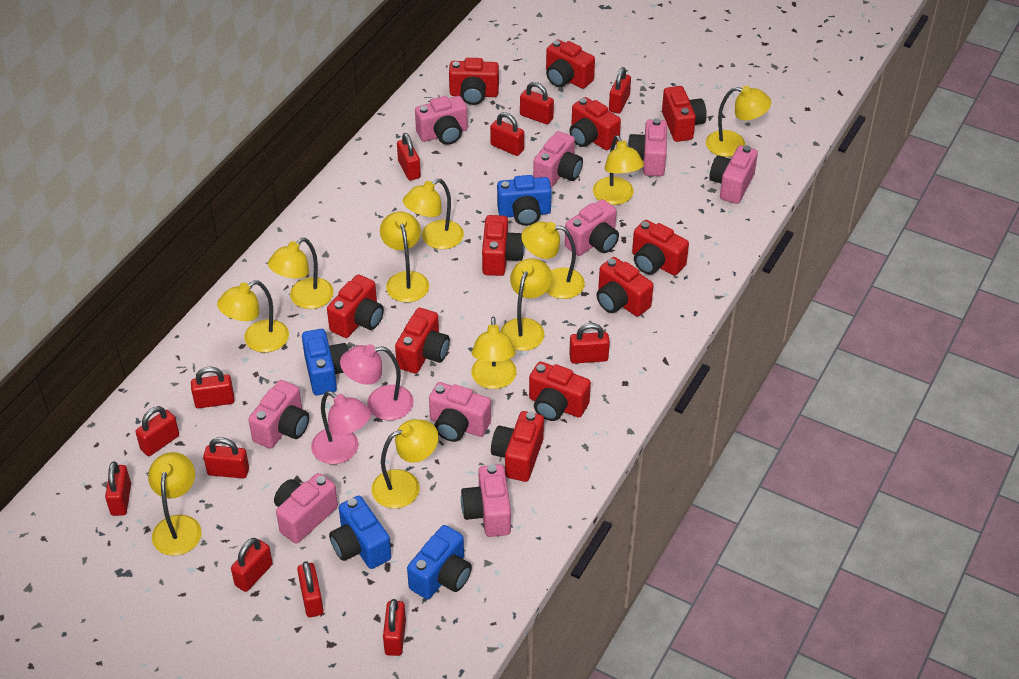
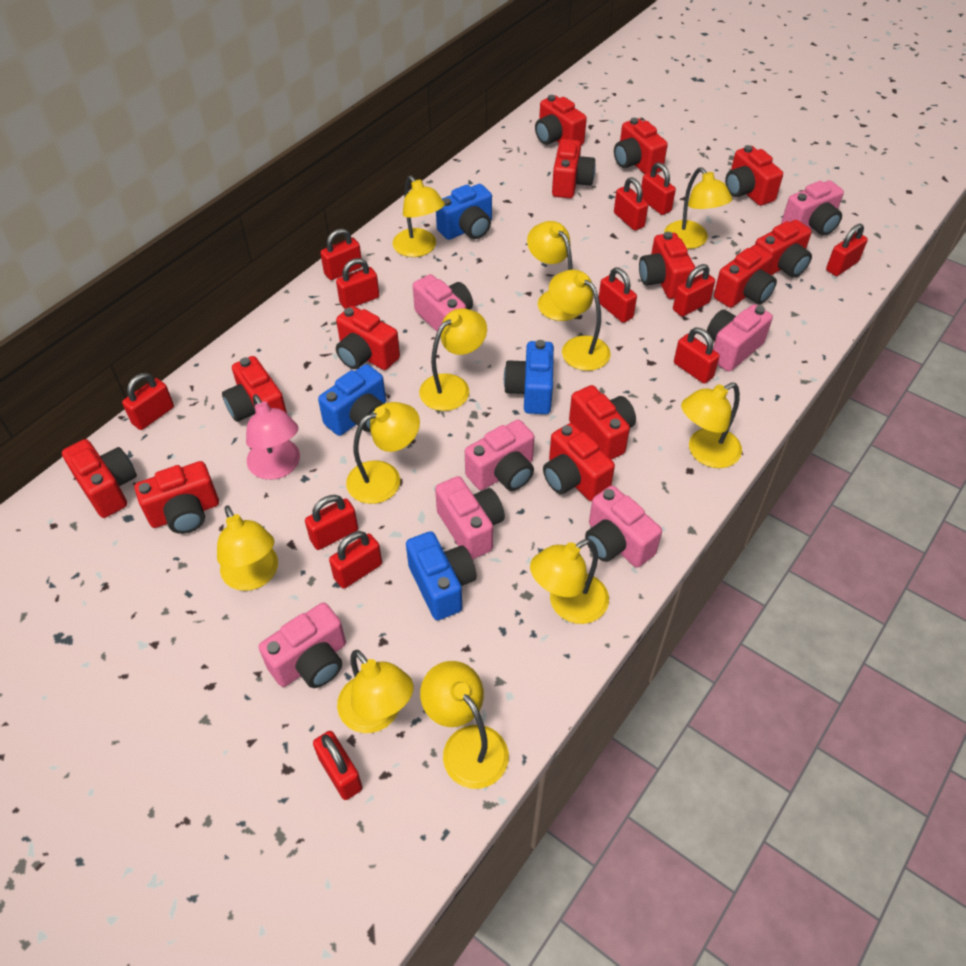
pink camera: 9 -> 7
pink lamp: 2 -> 1
red camera: 11 -> 13

